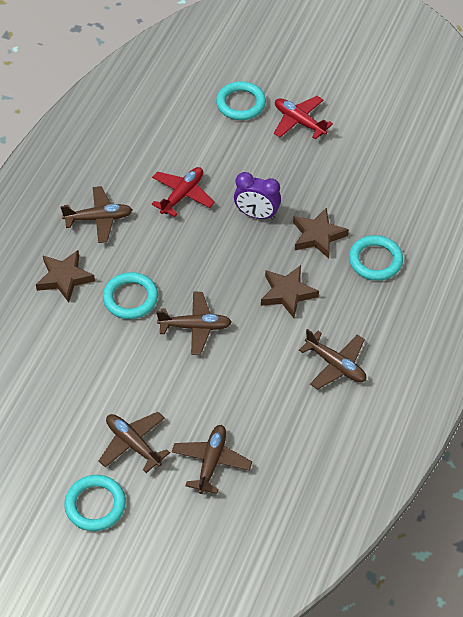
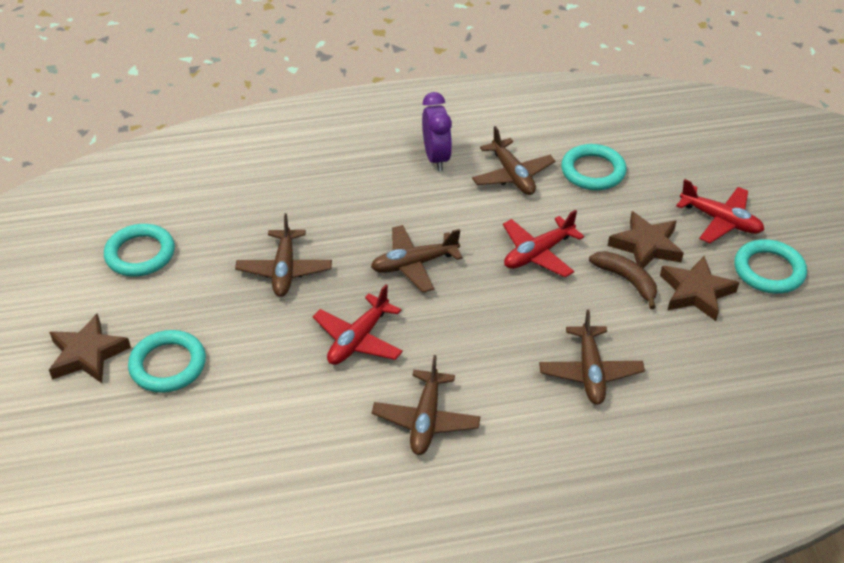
brown banana: 0 -> 1
red plane: 2 -> 3

